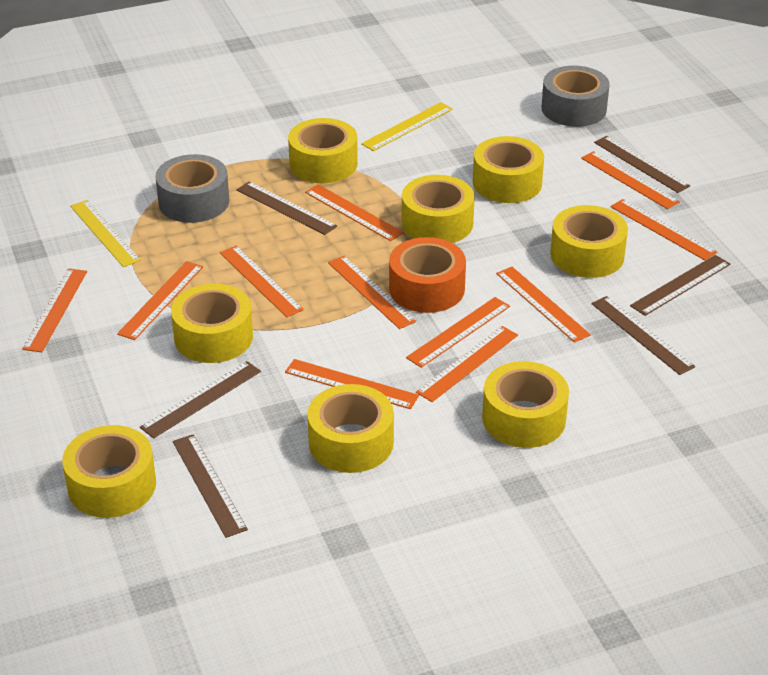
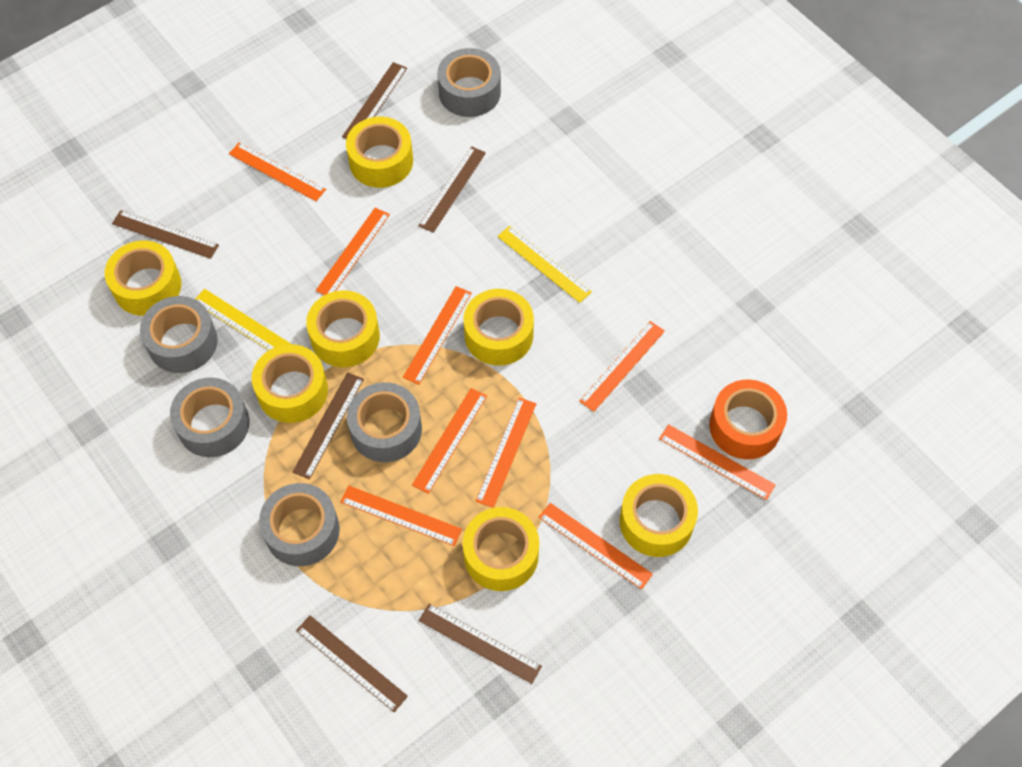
grey tape: 2 -> 5
orange ruler: 11 -> 9
yellow tape: 8 -> 7

